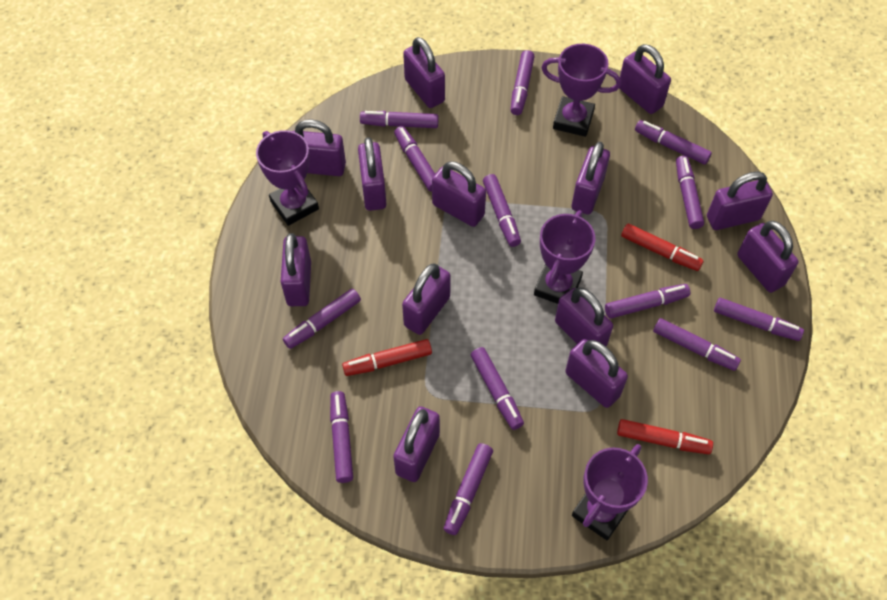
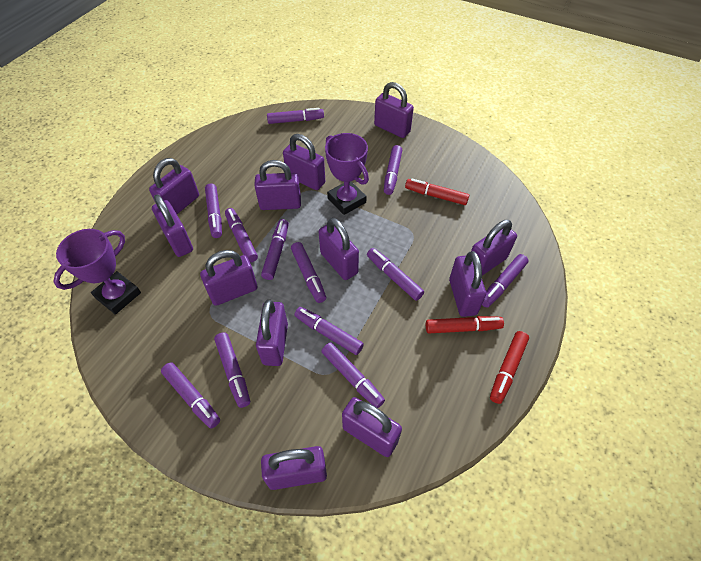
purple marker: 13 -> 12
purple padlock: 13 -> 12
purple trophy: 4 -> 2

